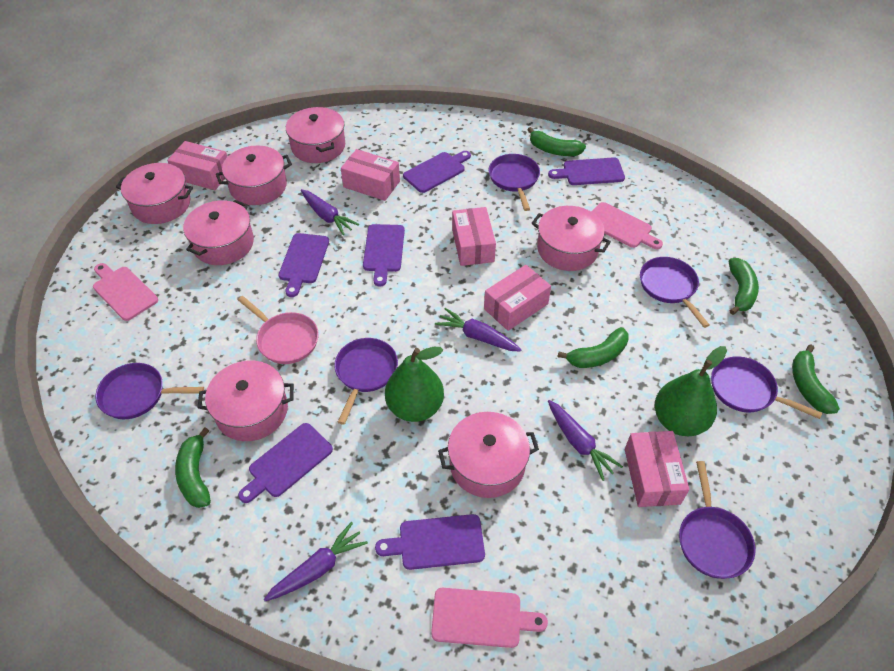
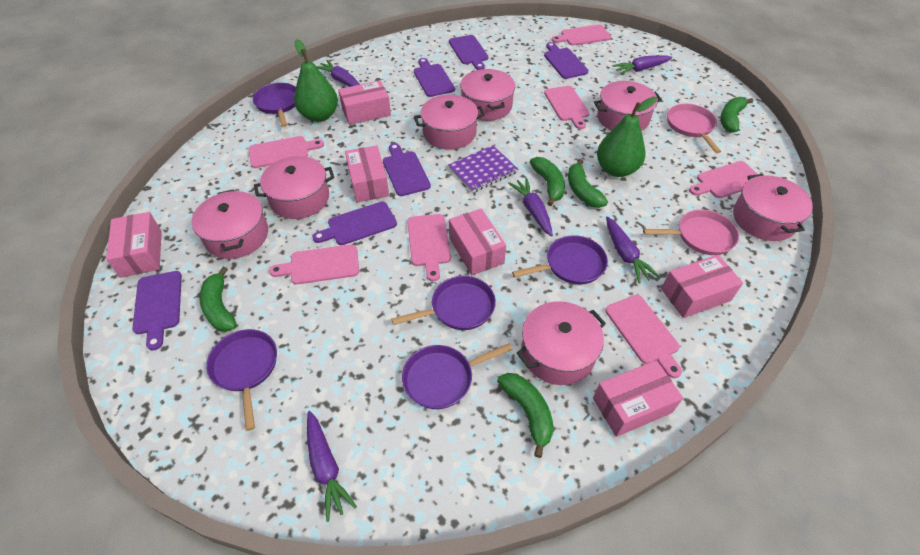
pink box: 5 -> 6
pink cutting board: 3 -> 7
pink pan: 1 -> 2
purple carrot: 4 -> 5
purple notebook: 0 -> 1
purple pan: 6 -> 5

